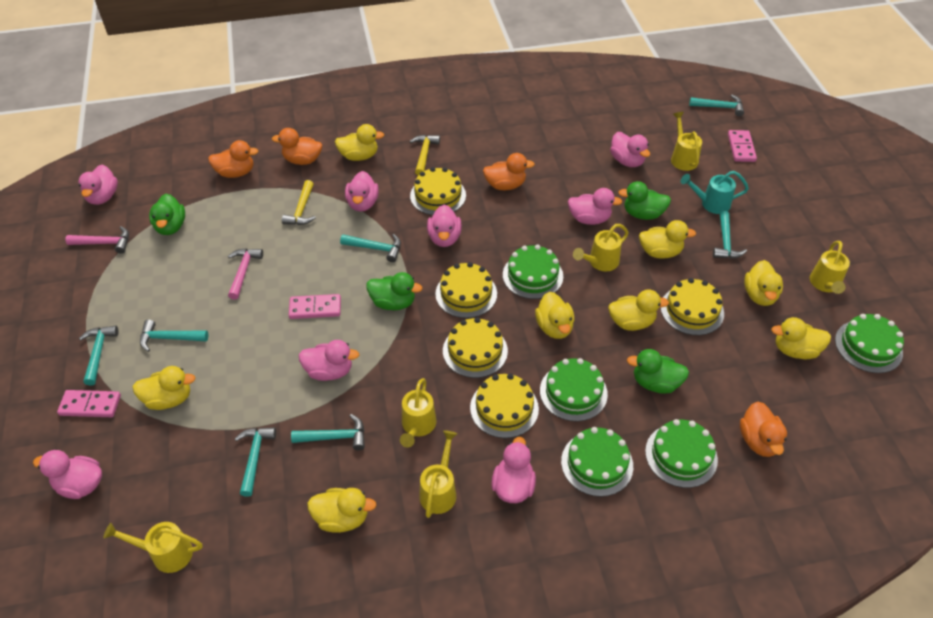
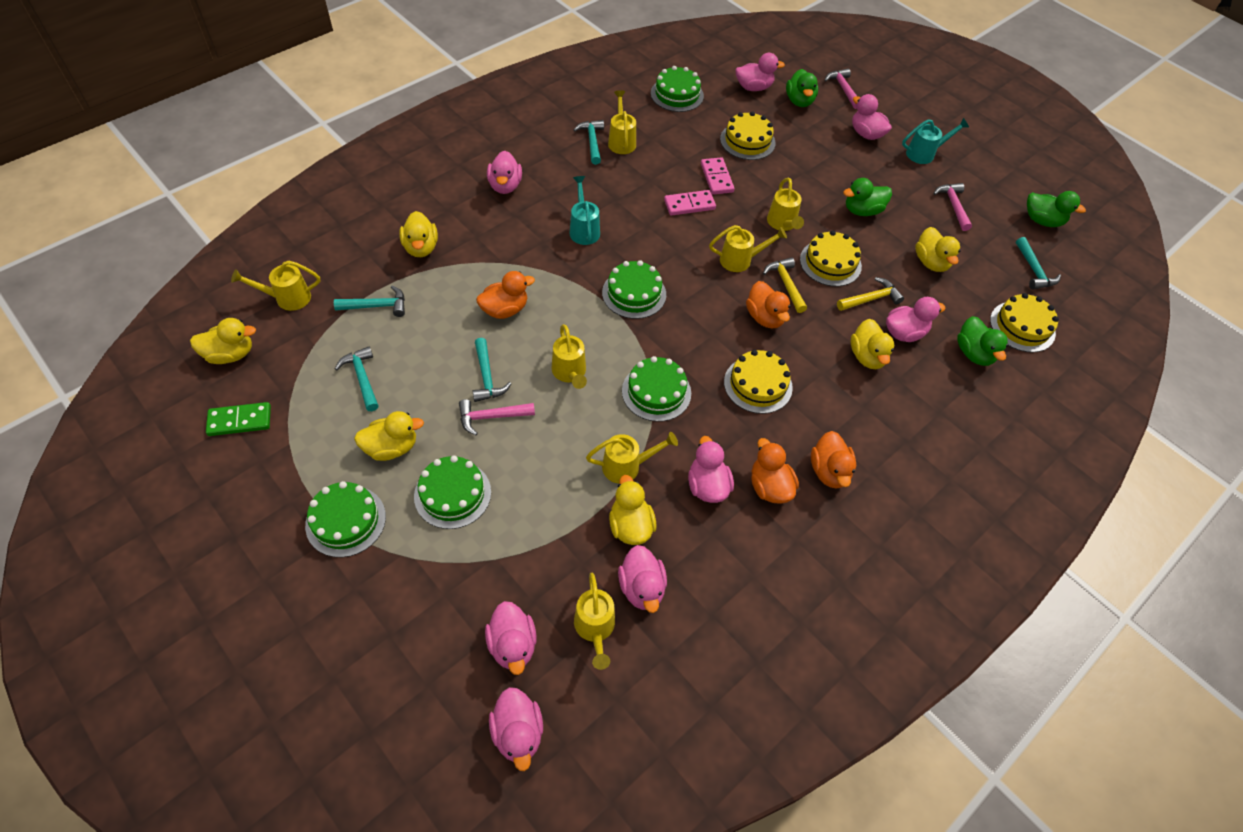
green domino: 0 -> 1
pink domino: 3 -> 2
pink hammer: 2 -> 3
turquoise hammer: 7 -> 5
turquoise watering can: 1 -> 2
yellow cake: 5 -> 4
yellow duck: 8 -> 6
yellow watering can: 6 -> 7

